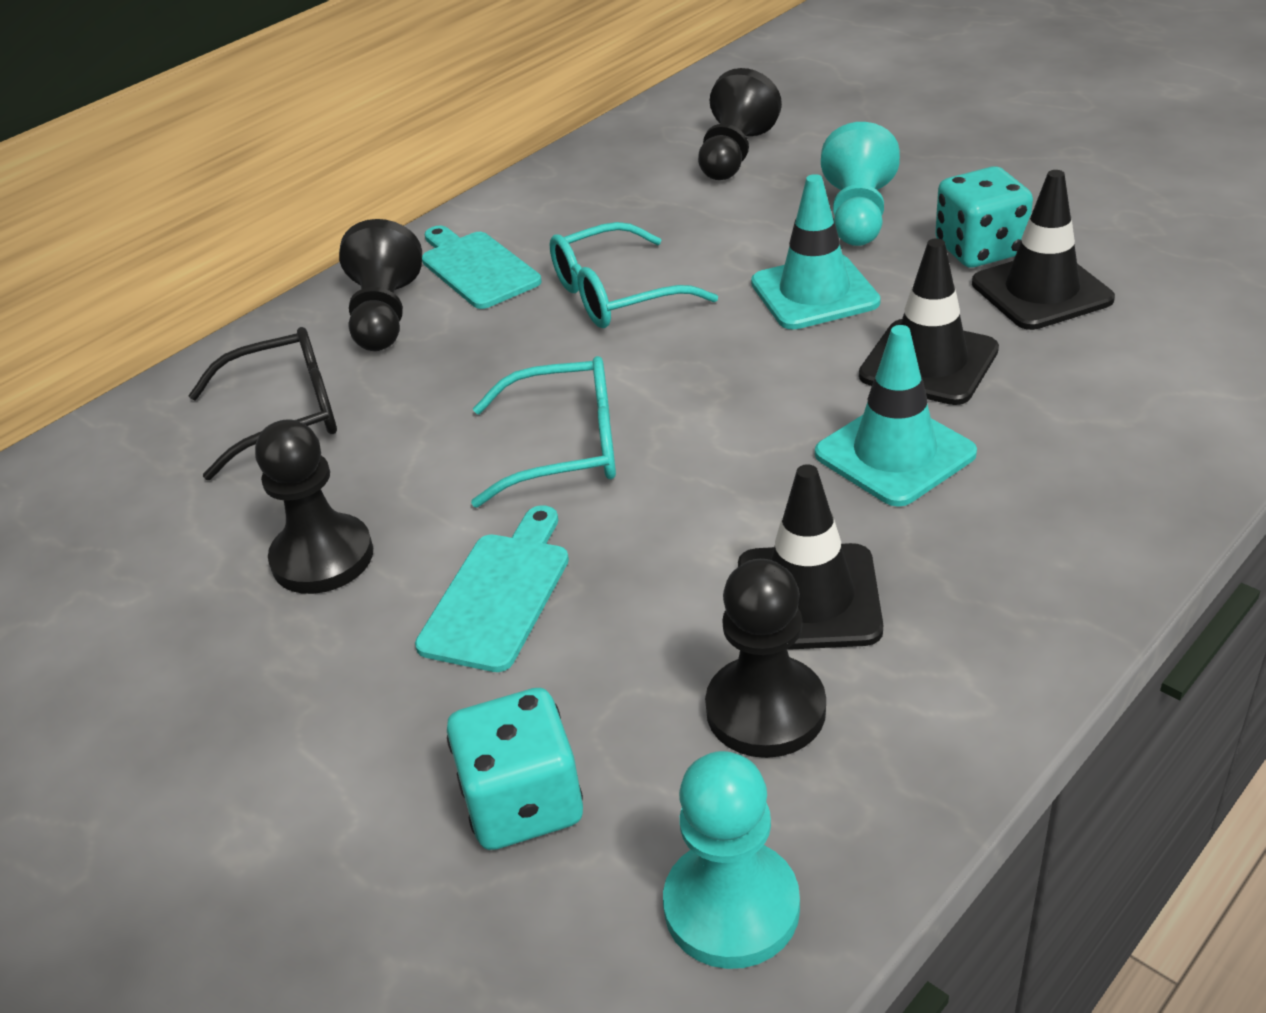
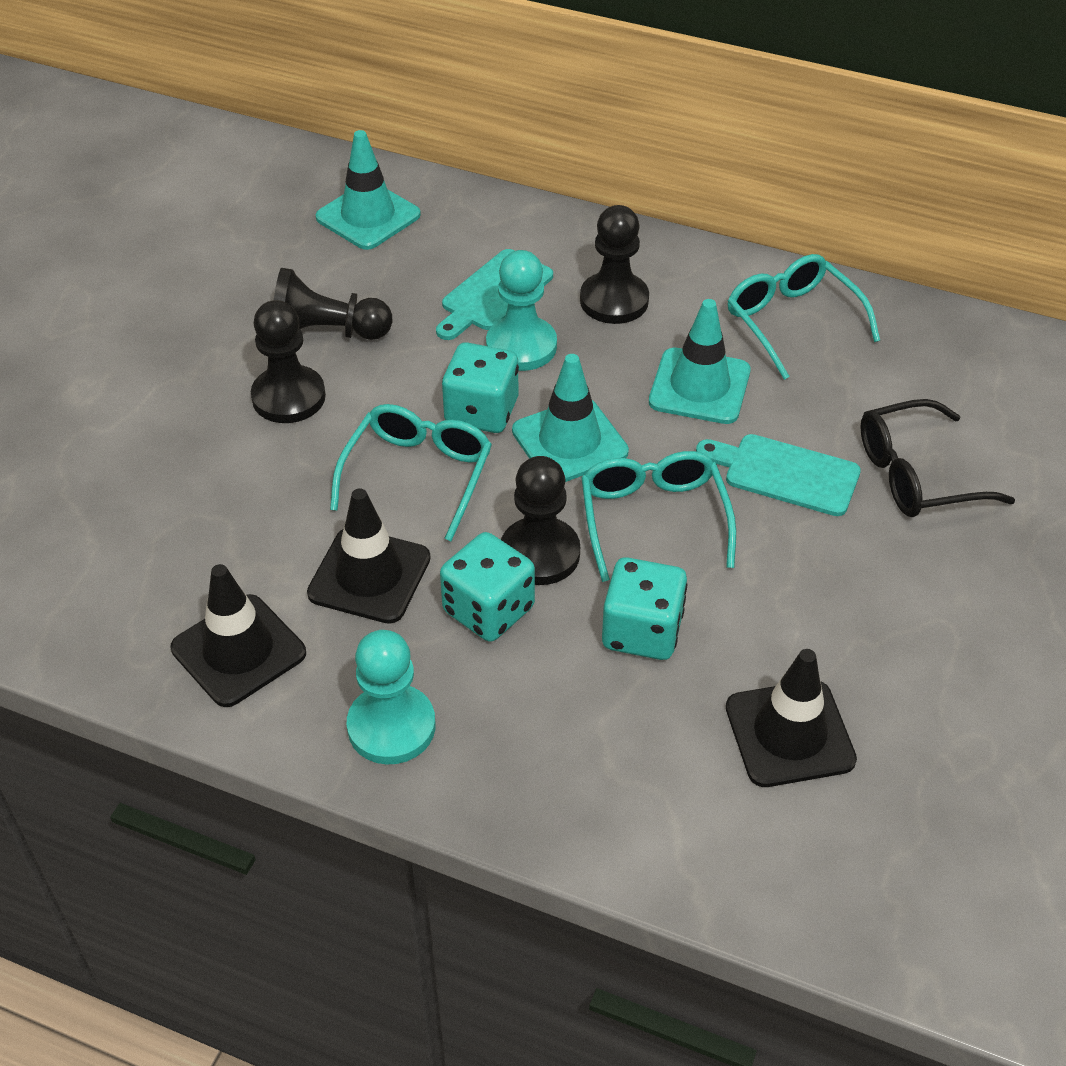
turquoise dice: 2 -> 3
turquoise glasses: 2 -> 3
turquoise traffic cone: 2 -> 3

